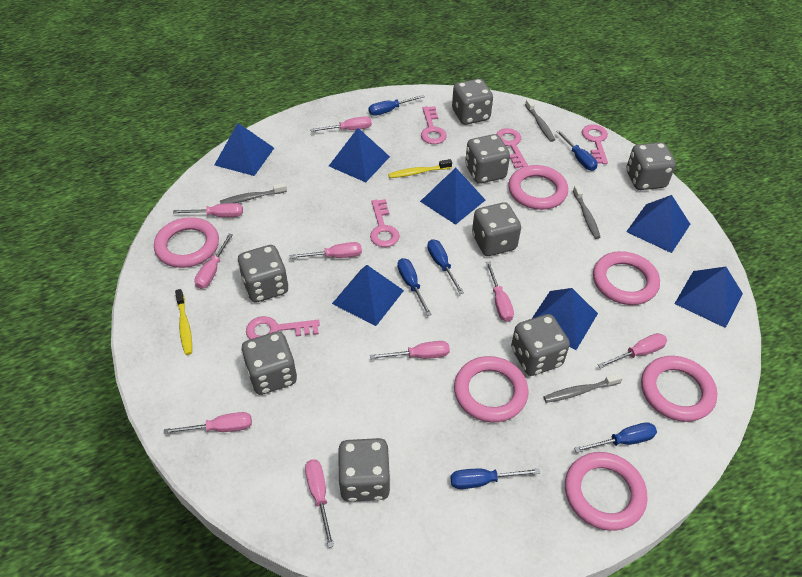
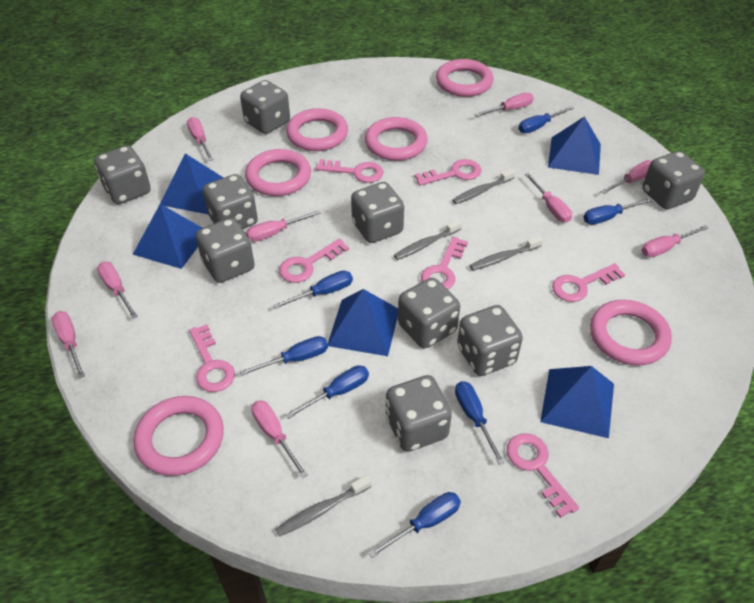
blue pyramid: 7 -> 5
blue screwdriver: 6 -> 7
grey dice: 8 -> 9
pink key: 5 -> 7
yellow toothbrush: 2 -> 0

